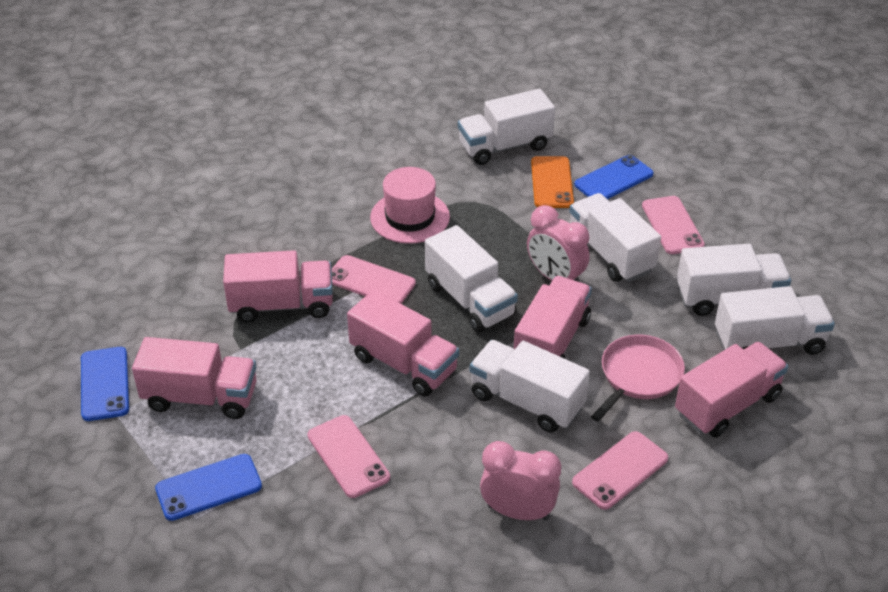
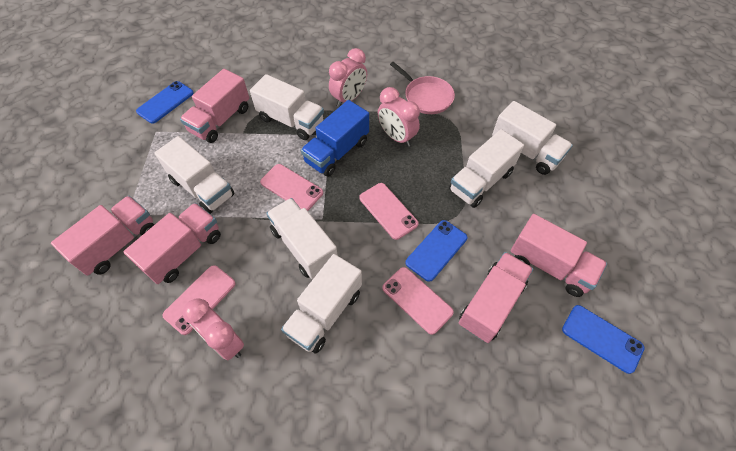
blue truck: 0 -> 1
orange phone: 1 -> 0
pink clock: 2 -> 3
pink hat: 1 -> 0

